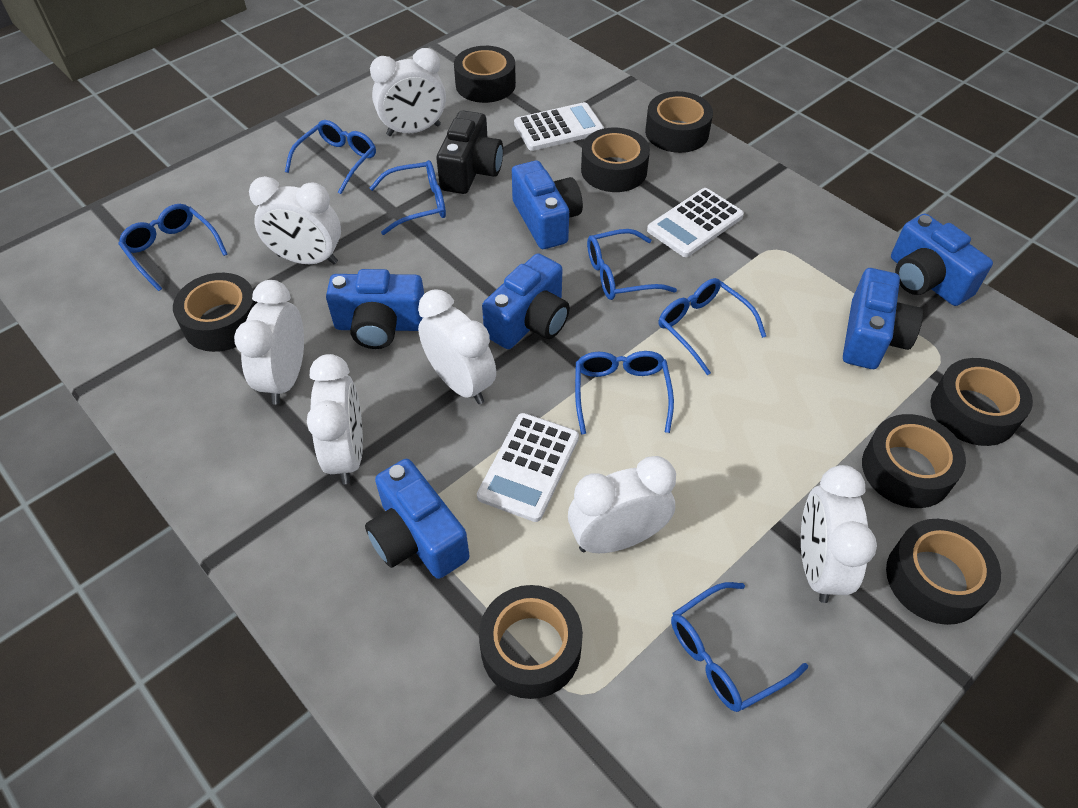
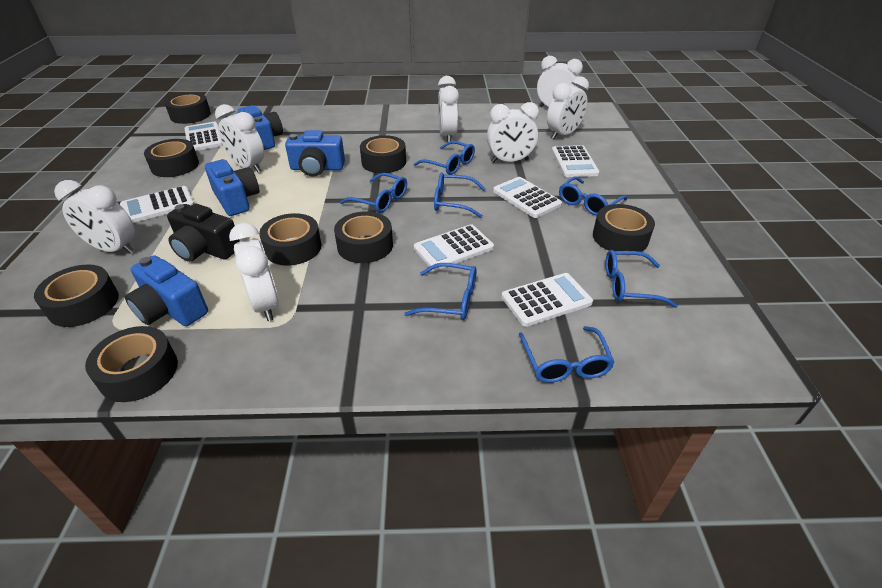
blue camera: 6 -> 4
white calculator: 3 -> 6

